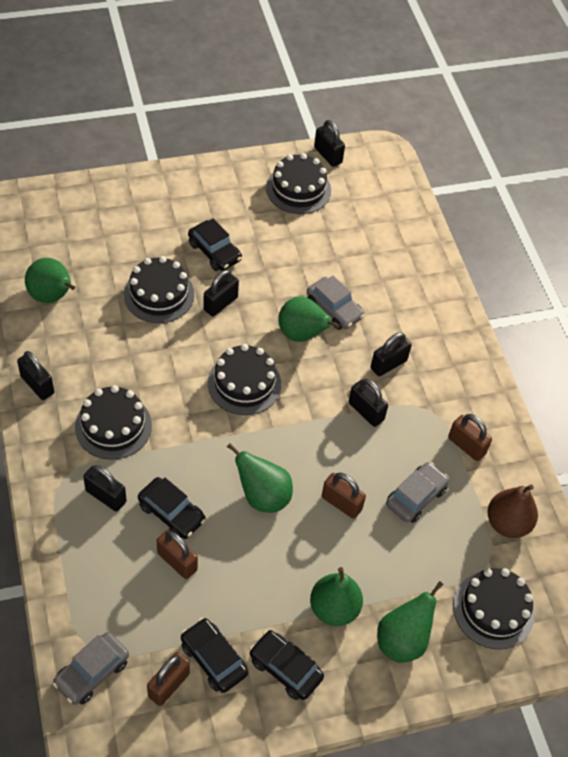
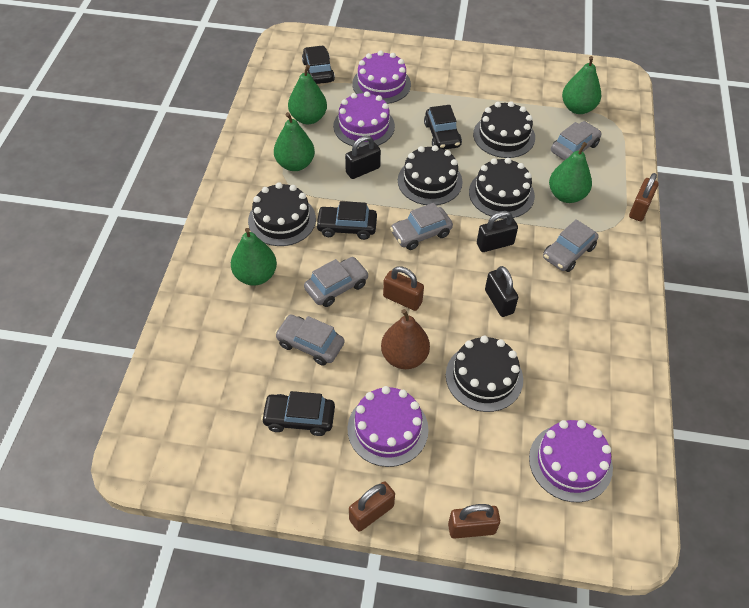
black padlock: 6 -> 3
grey car: 3 -> 5
purple cake: 0 -> 4

